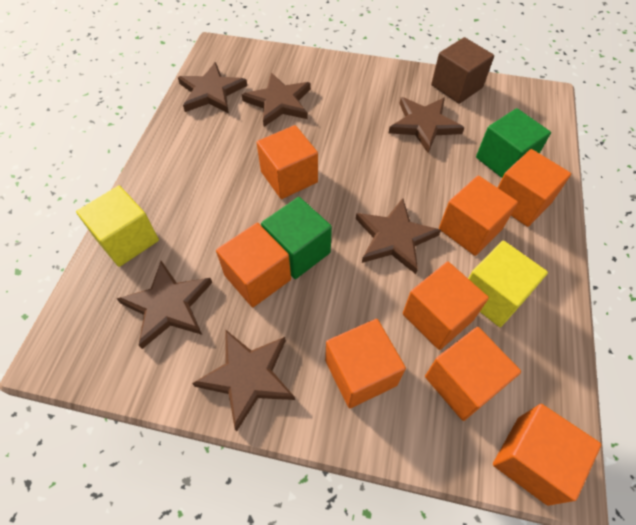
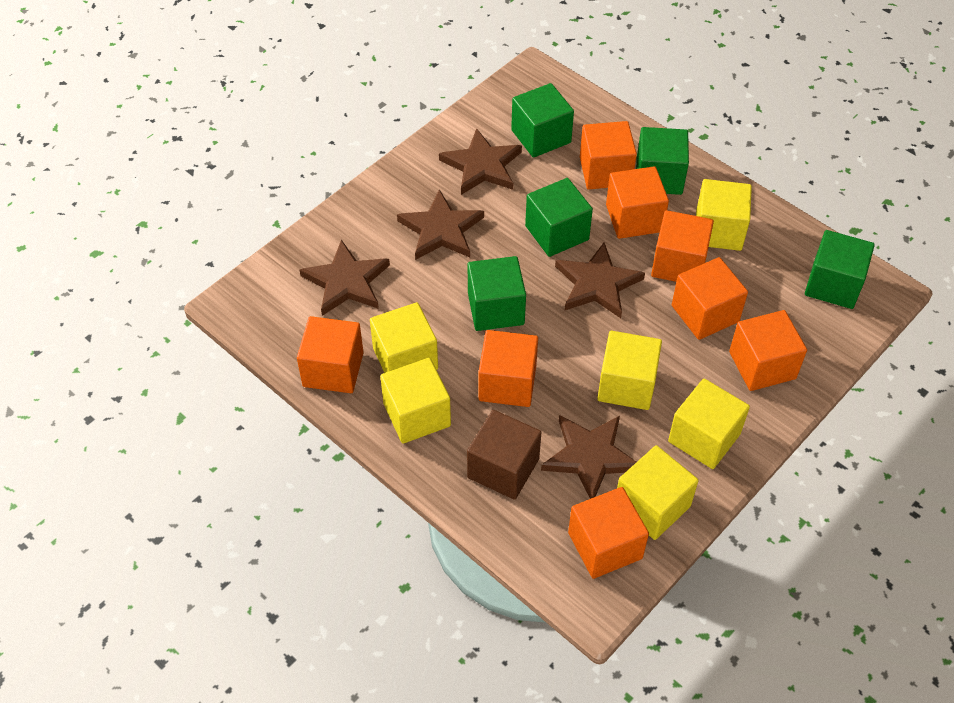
brown star: 6 -> 5
green cube: 2 -> 5
yellow cube: 2 -> 6

